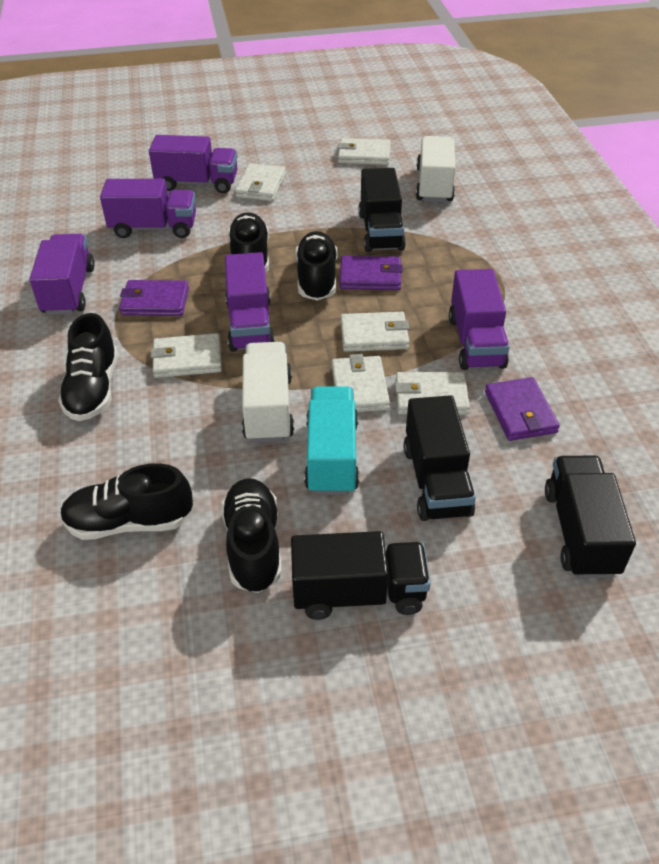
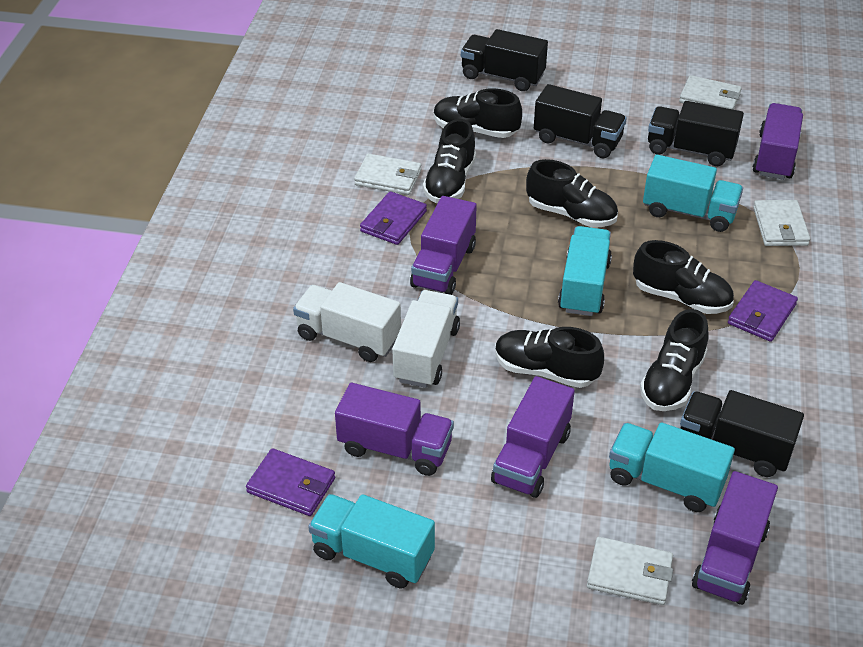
black shoe: 5 -> 6
turquoise truck: 1 -> 4
white wallet: 6 -> 4

